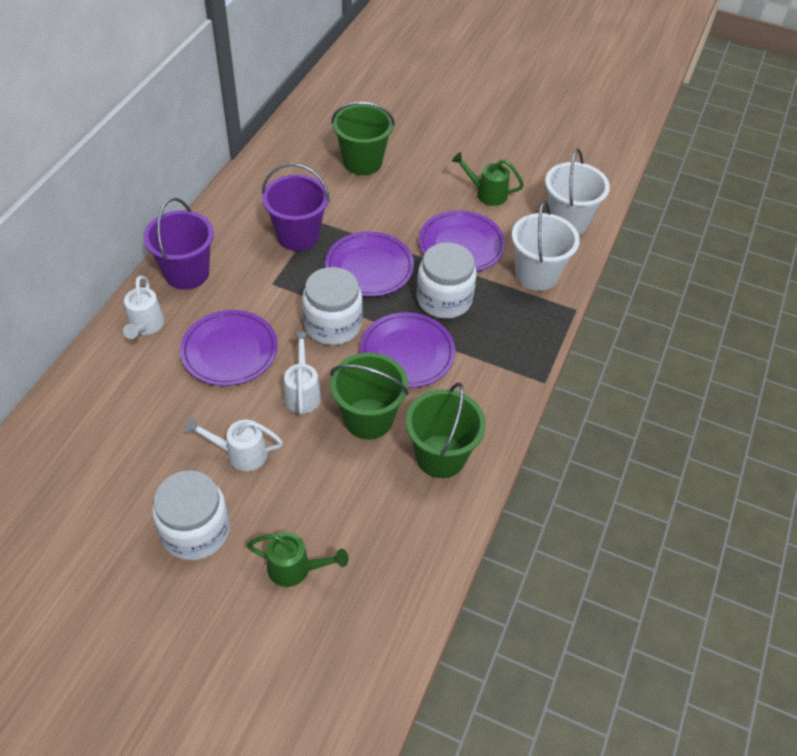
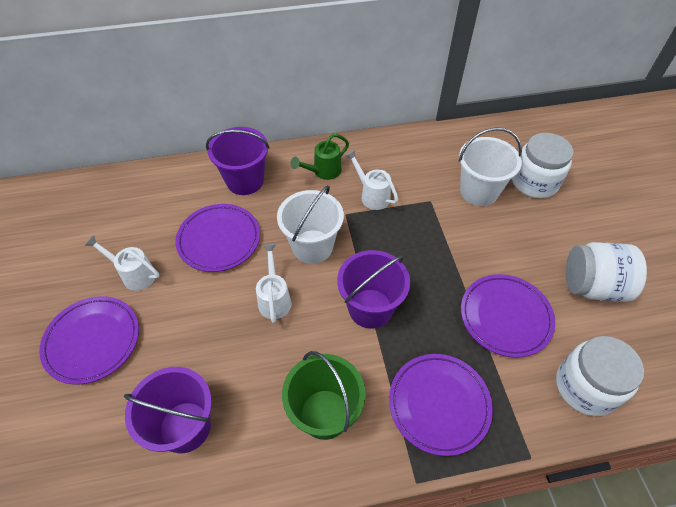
green bucket: 3 -> 1
green watering can: 2 -> 1
purple bucket: 2 -> 3

